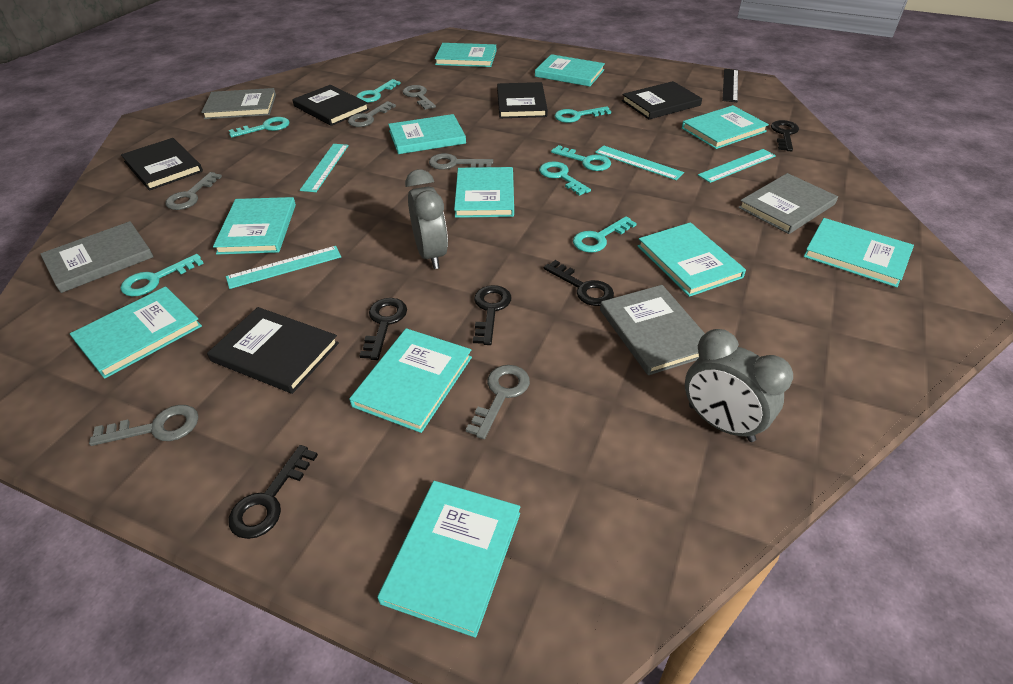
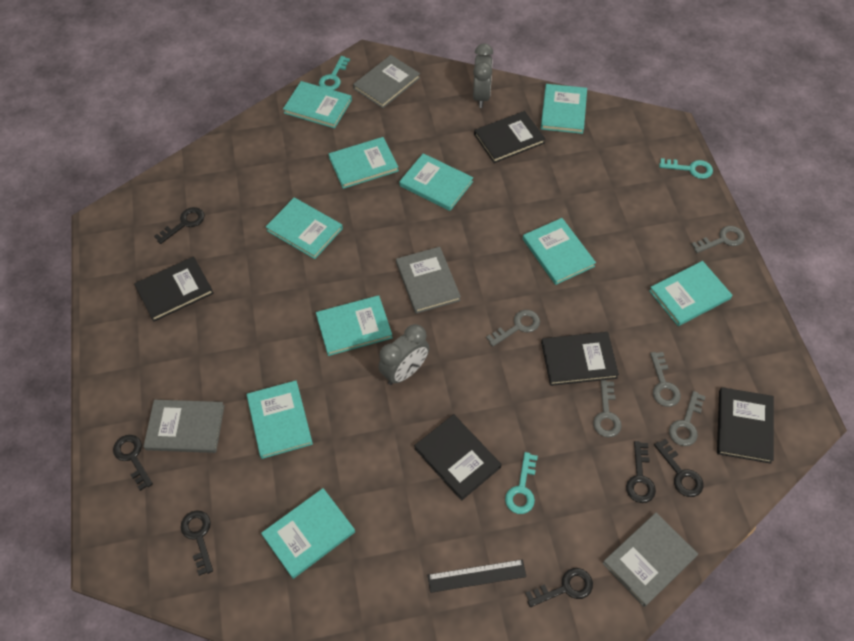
black key: 5 -> 6
grey key: 6 -> 5
turquoise book: 11 -> 10
turquoise key: 7 -> 3
turquoise ruler: 4 -> 0

